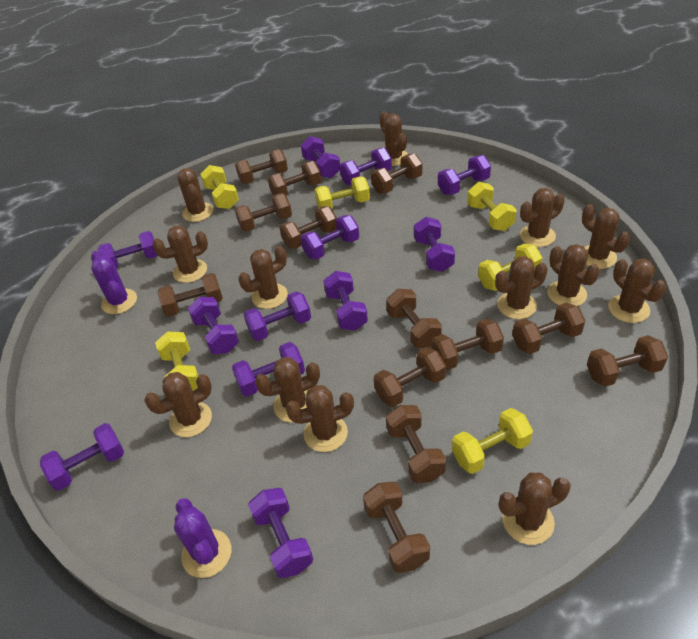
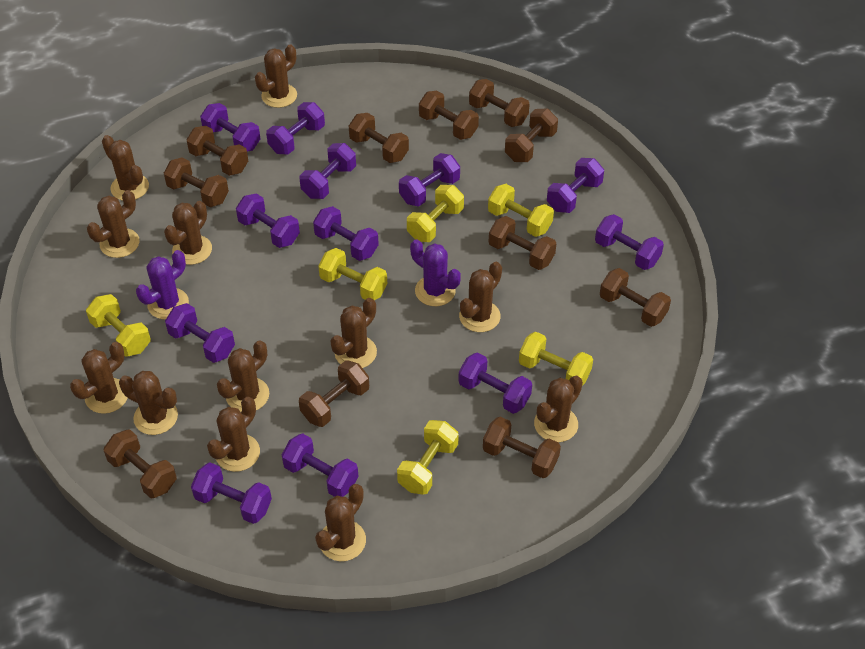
brown cactus: 13 -> 12
brown dumbbell: 13 -> 11

